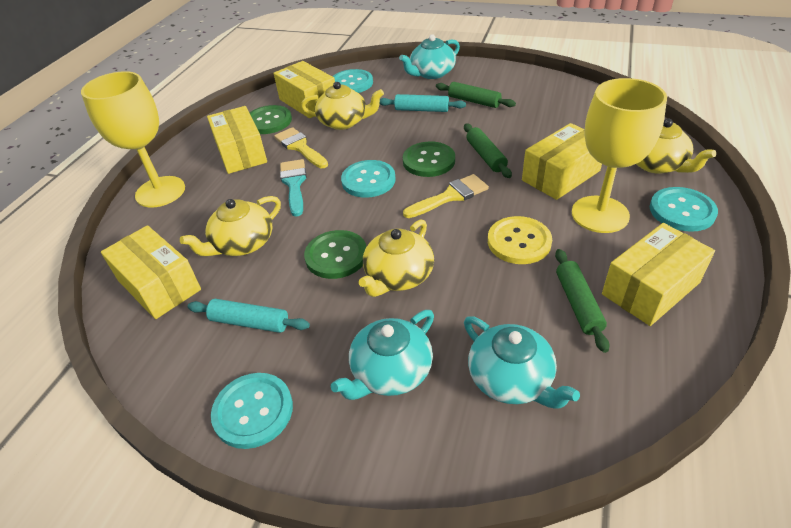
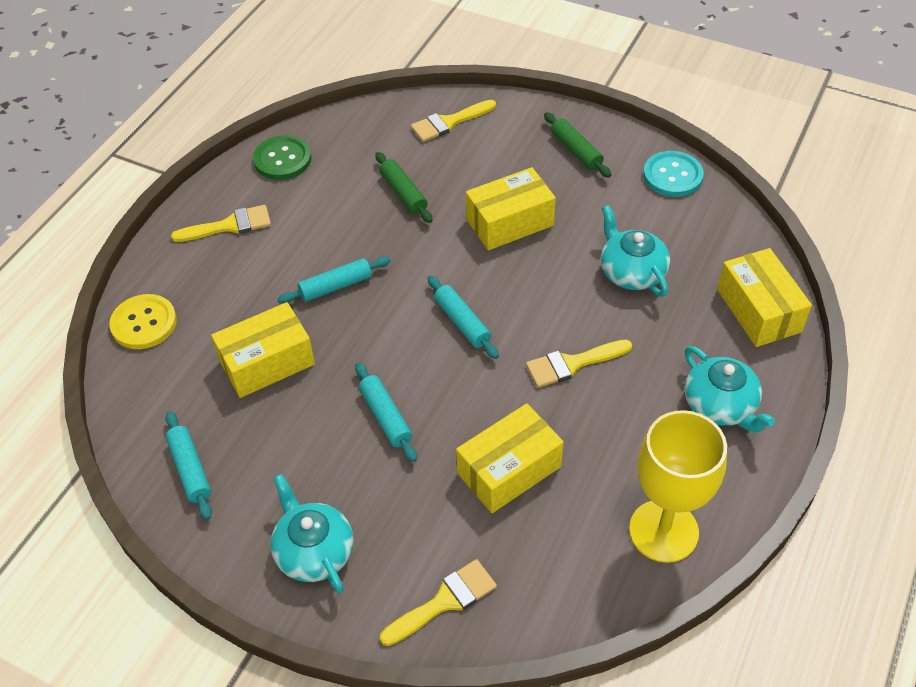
green button: 3 -> 1
green rolling pin: 3 -> 2
turquoise brush: 1 -> 0
turquoise button: 4 -> 1
turquoise rolling pin: 2 -> 4
yellow box: 5 -> 4
yellow brush: 2 -> 4
yellow goblet: 2 -> 1
yellow teapot: 4 -> 0

